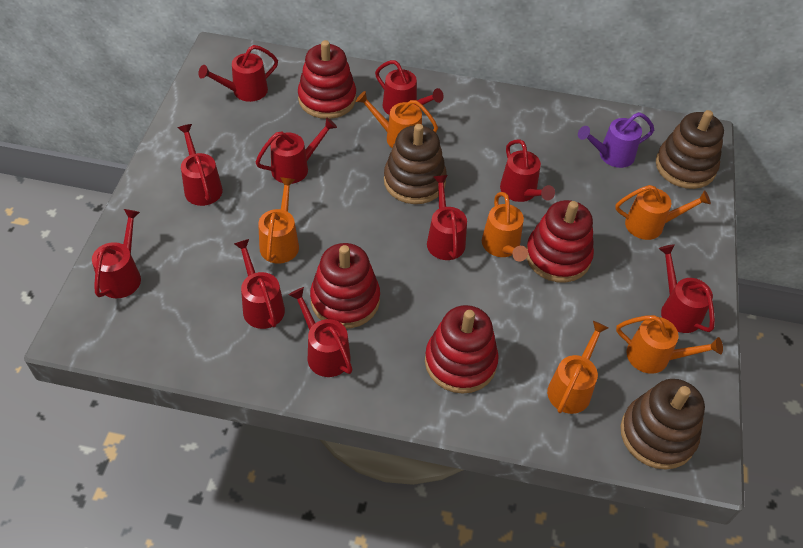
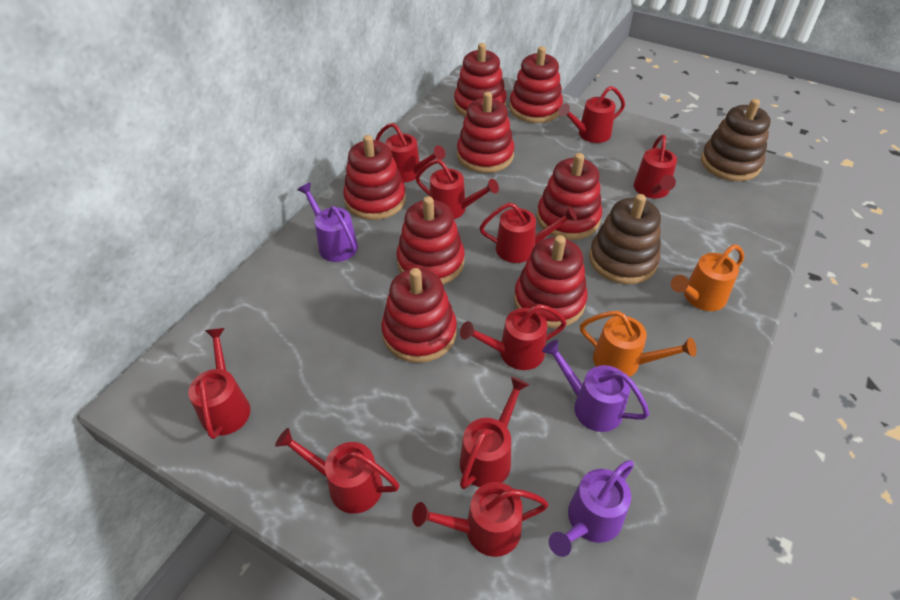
brown stacking toy: 3 -> 2
orange watering can: 6 -> 2
purple watering can: 1 -> 3
red stacking toy: 4 -> 8

